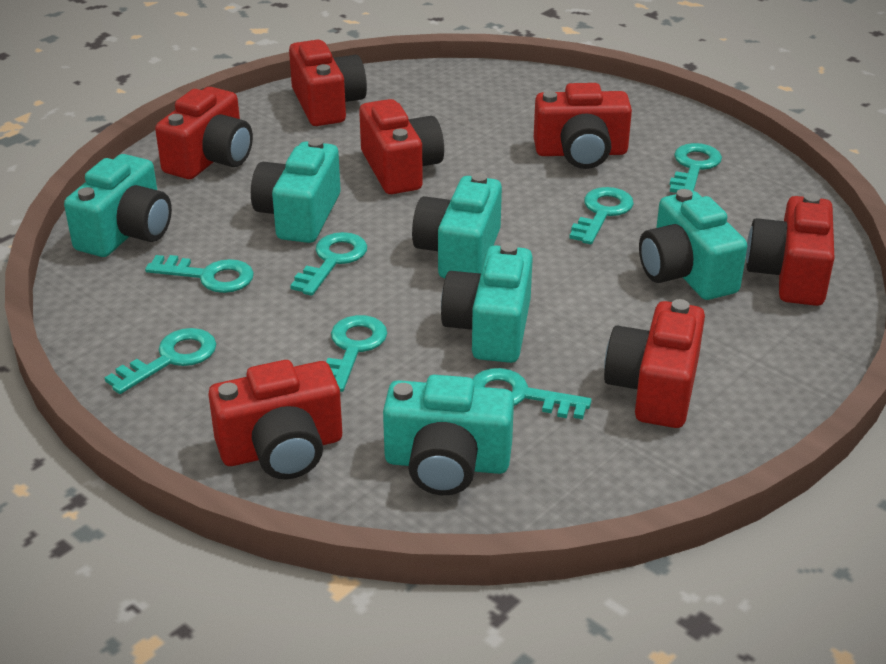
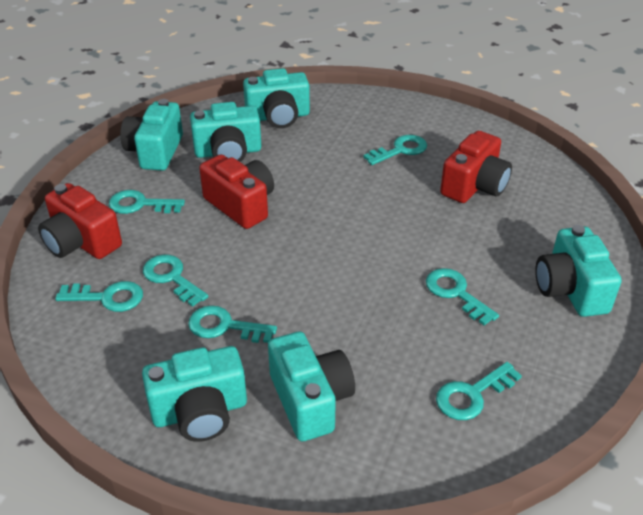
red camera: 7 -> 3

